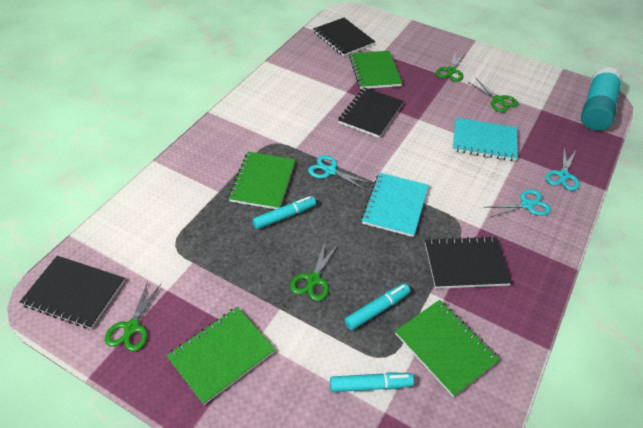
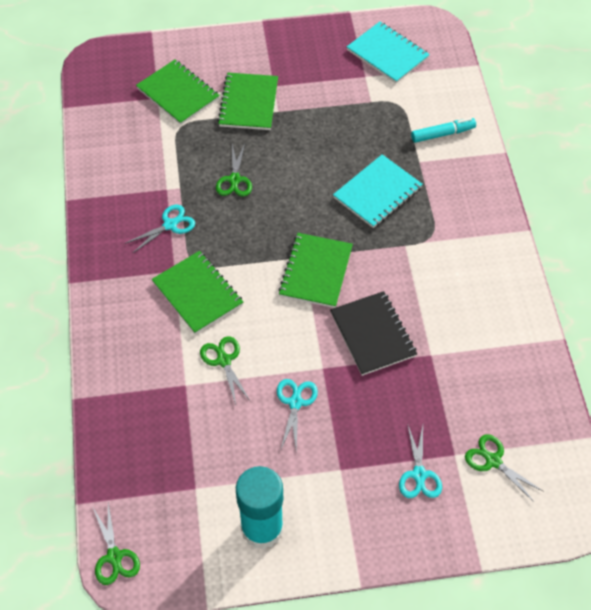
black notebook: 4 -> 1
turquoise marker: 3 -> 1

